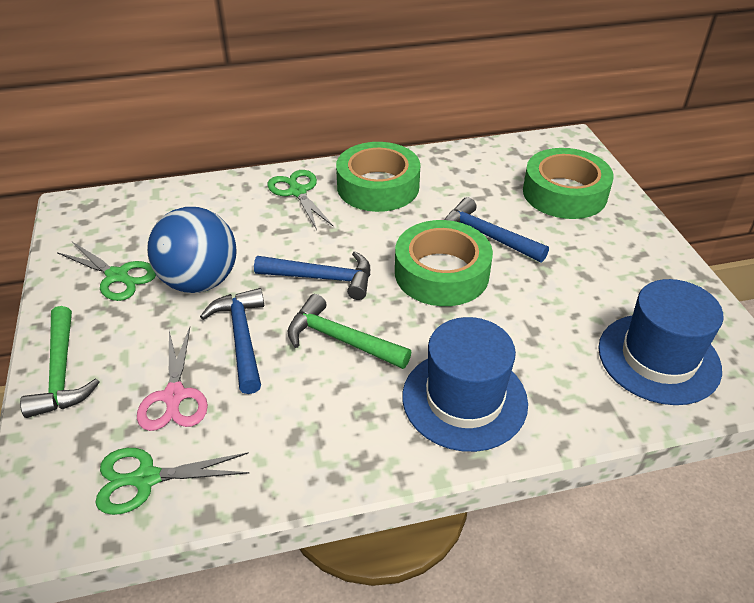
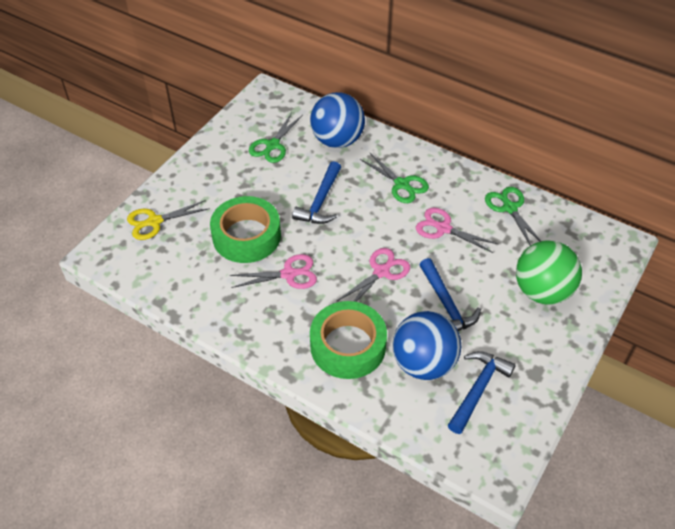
blue ball: 1 -> 2
blue hat: 2 -> 0
green ball: 0 -> 1
green hammer: 2 -> 0
green tape: 3 -> 2
pink scissors: 1 -> 3
yellow scissors: 0 -> 1

